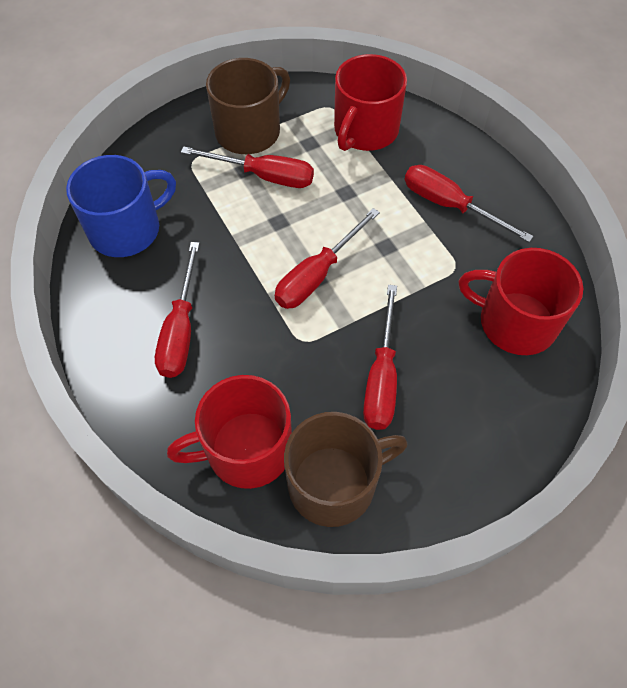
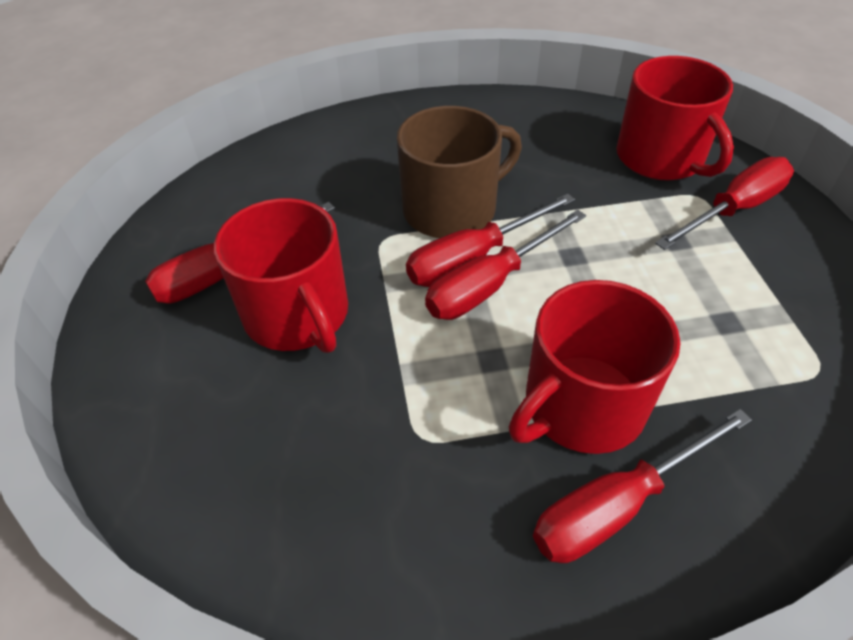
blue mug: 1 -> 0
brown mug: 2 -> 1

